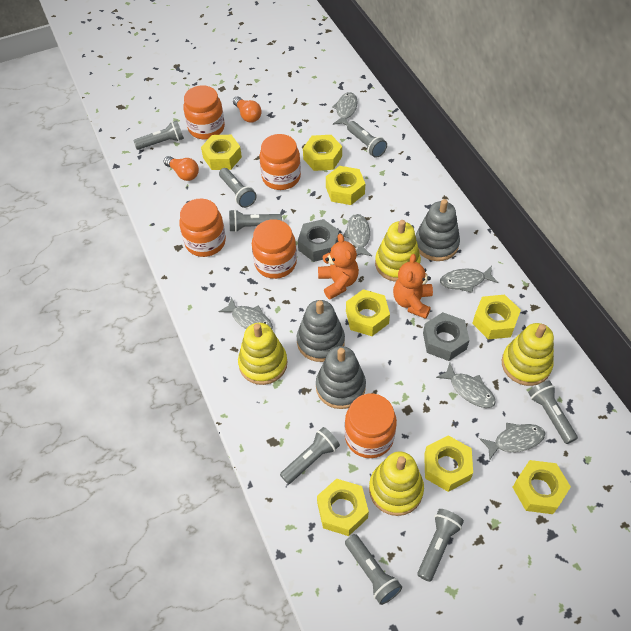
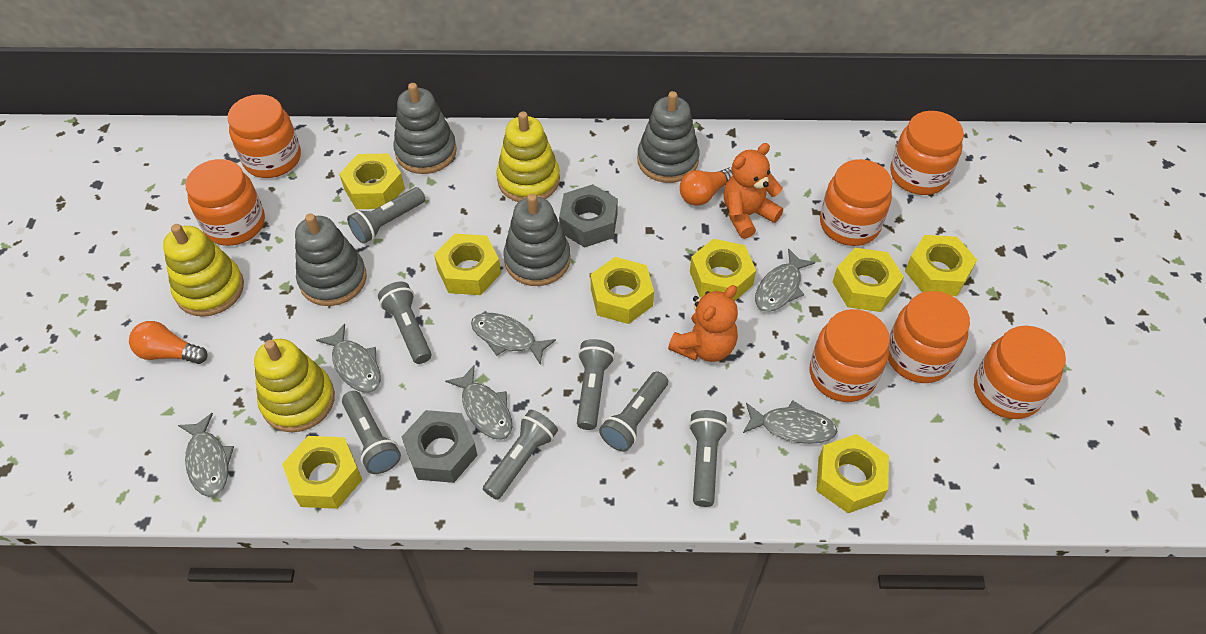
grey flashlight: 8 -> 7
grey stacking toy: 3 -> 4
orange jar: 5 -> 7
yellow stacking toy: 4 -> 3

